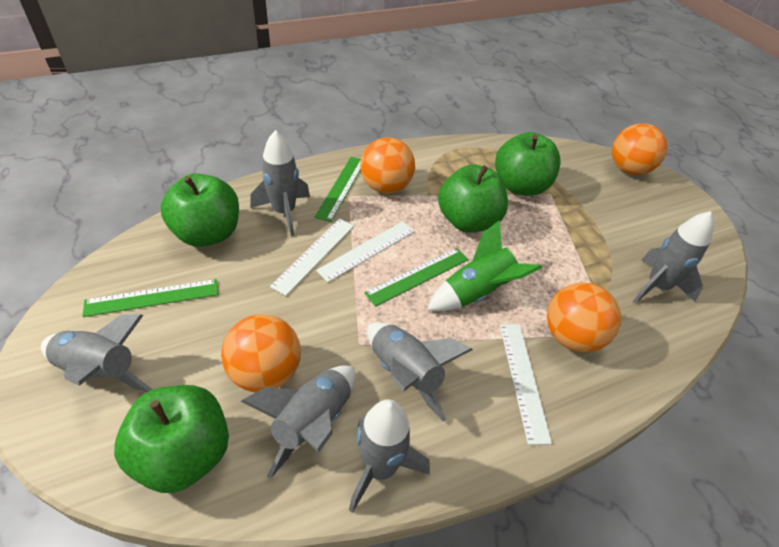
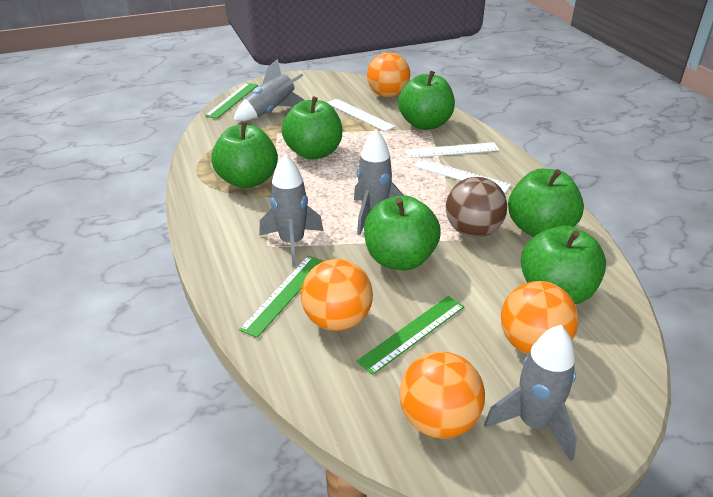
brown ball: 0 -> 1
green apple: 4 -> 6
green rocket: 1 -> 0
grey rocket: 6 -> 4

